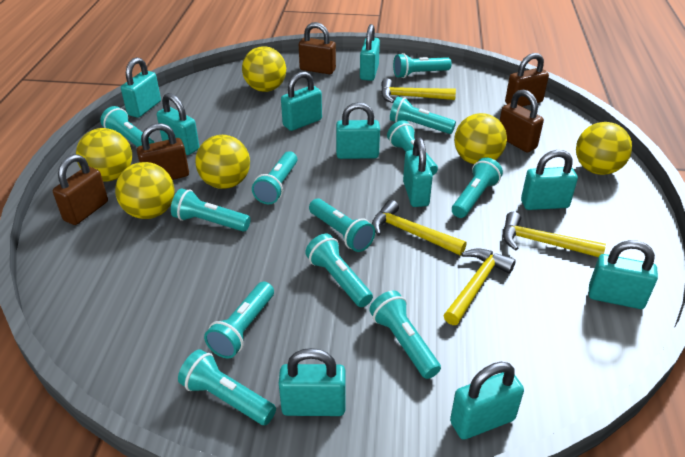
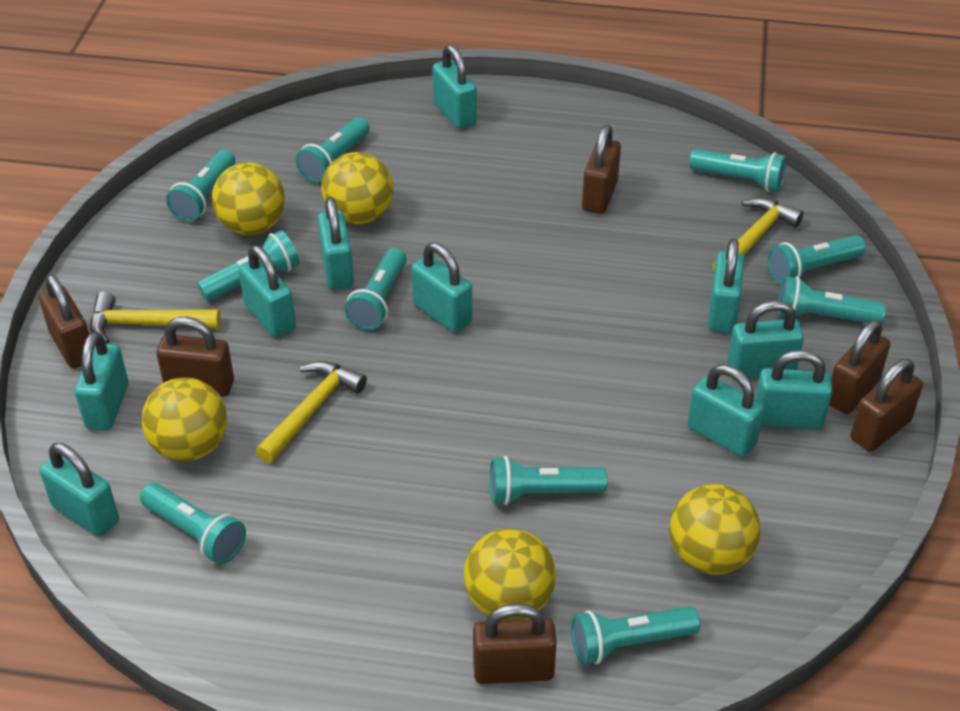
brown padlock: 5 -> 6
turquoise flashlight: 12 -> 10
yellow ball: 6 -> 5
yellow hammer: 4 -> 3

